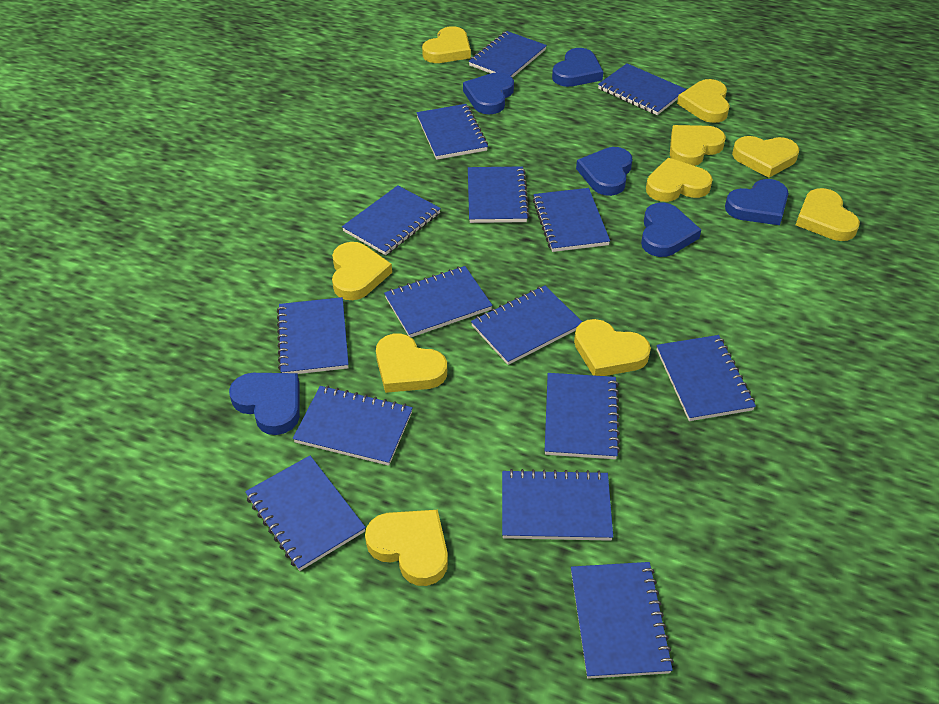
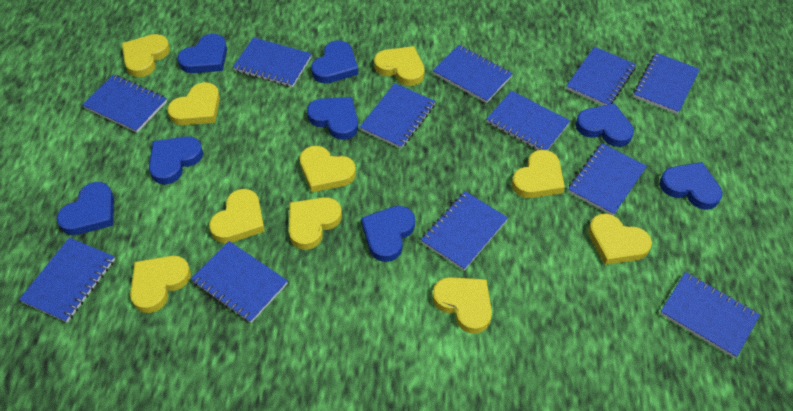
blue heart: 6 -> 8
blue notebook: 15 -> 12

